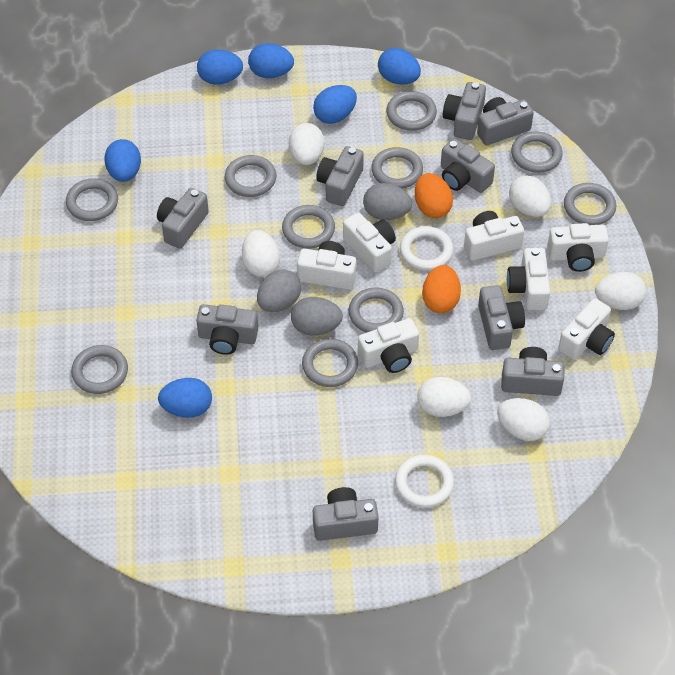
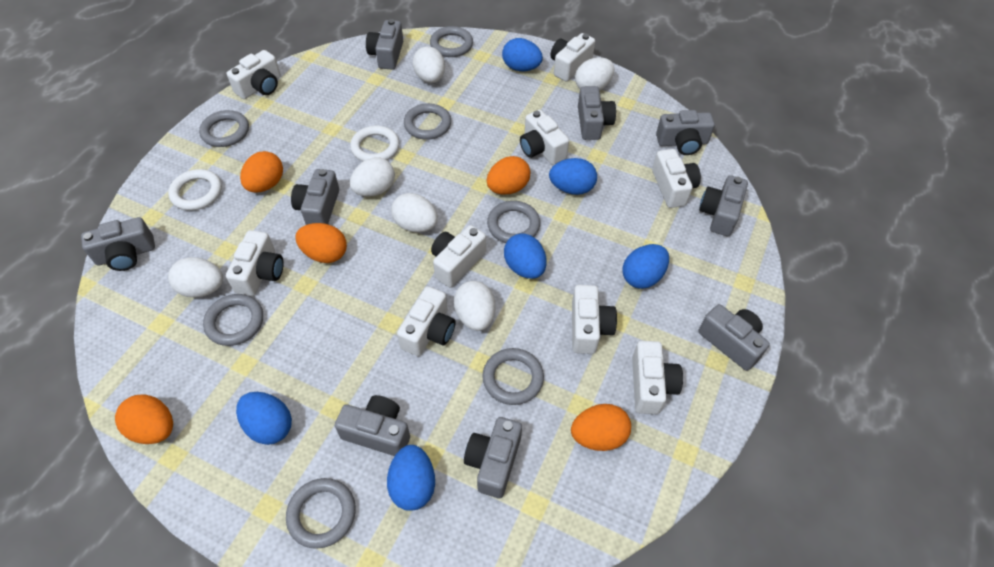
grey egg: 3 -> 0
grey ring: 10 -> 7
orange egg: 2 -> 5
white camera: 7 -> 9

